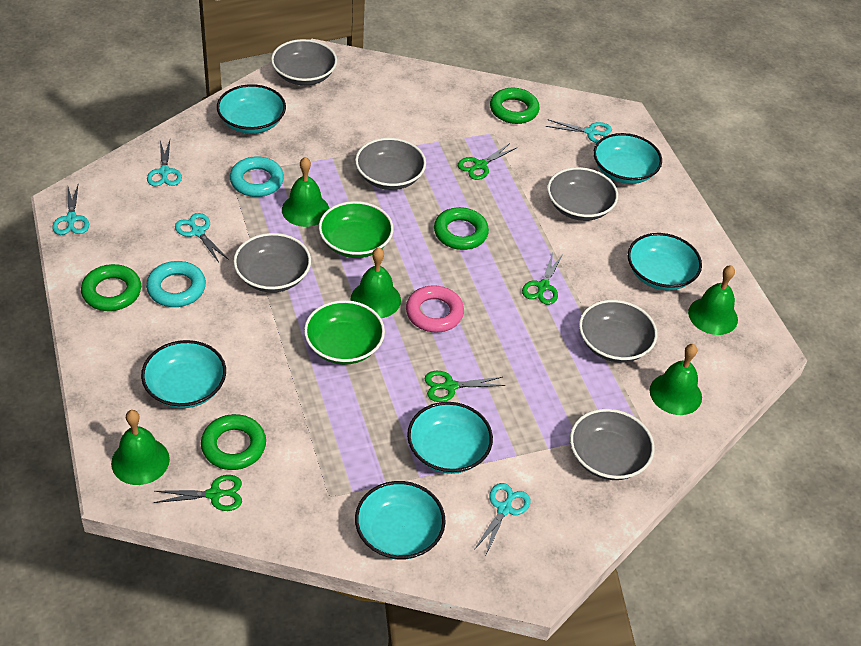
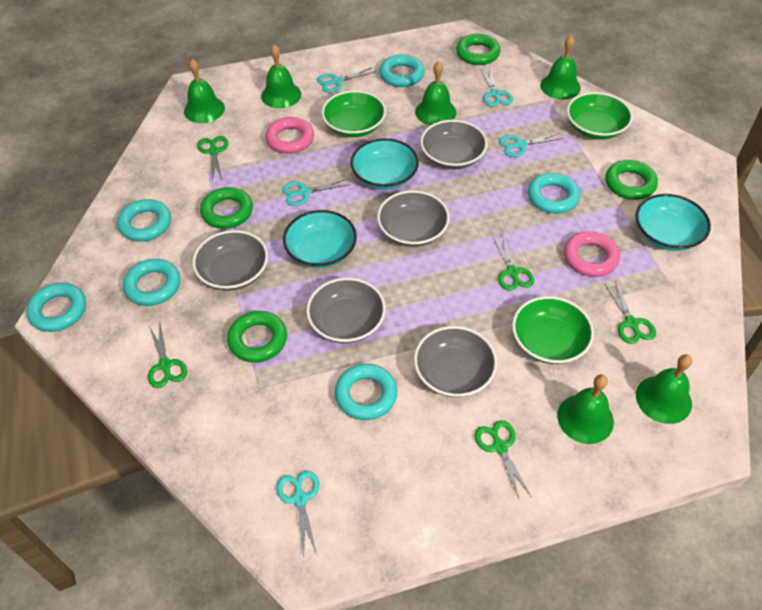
green bell: 5 -> 6
green bowl: 2 -> 3
green scissors: 4 -> 5
grey bowl: 6 -> 5
pink ring: 1 -> 2
turquoise bowl: 6 -> 3
turquoise ring: 2 -> 6

